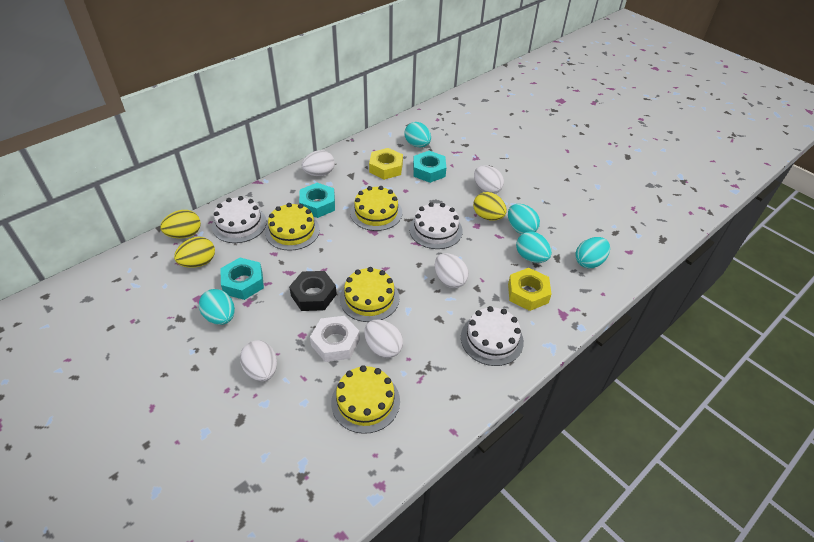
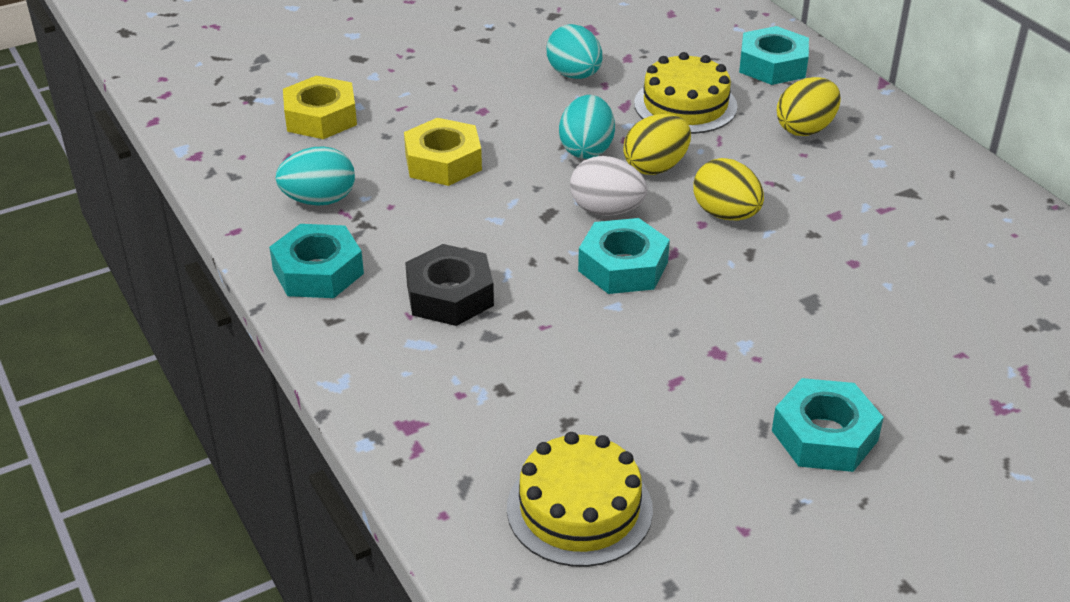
turquoise egg: 5 -> 3
turquoise nut: 3 -> 4
white cake: 3 -> 0
white egg: 5 -> 1
white nut: 1 -> 0
yellow cake: 4 -> 2

